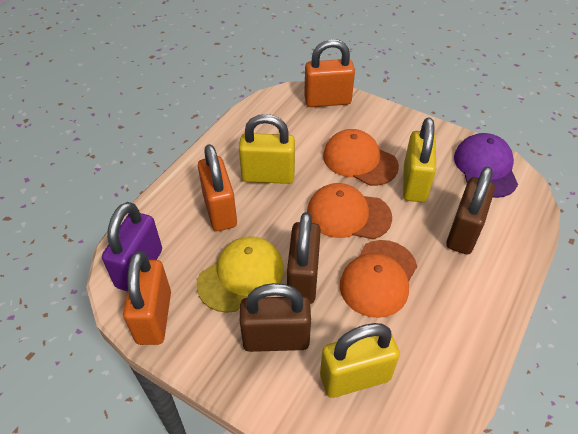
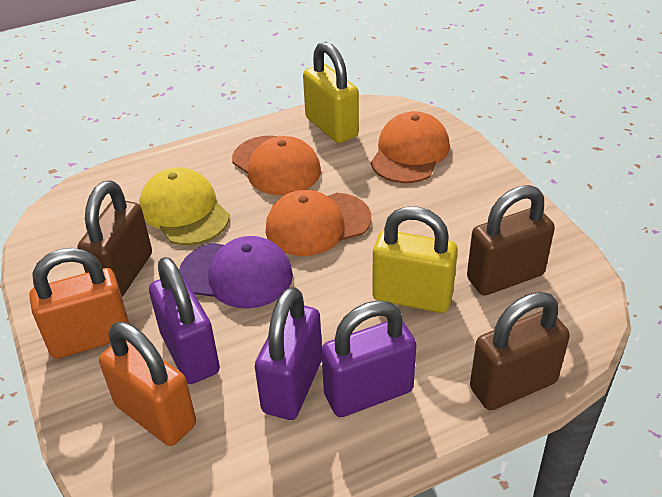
orange padlock: 3 -> 2
purple padlock: 1 -> 3
yellow padlock: 3 -> 2

